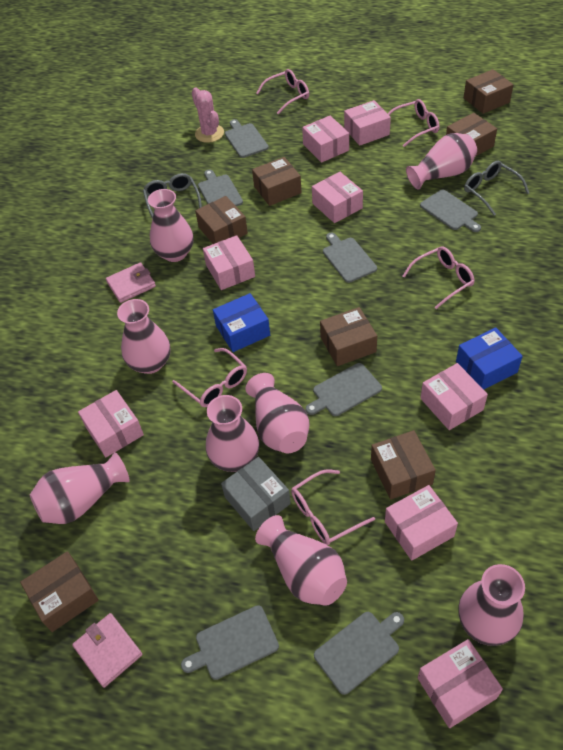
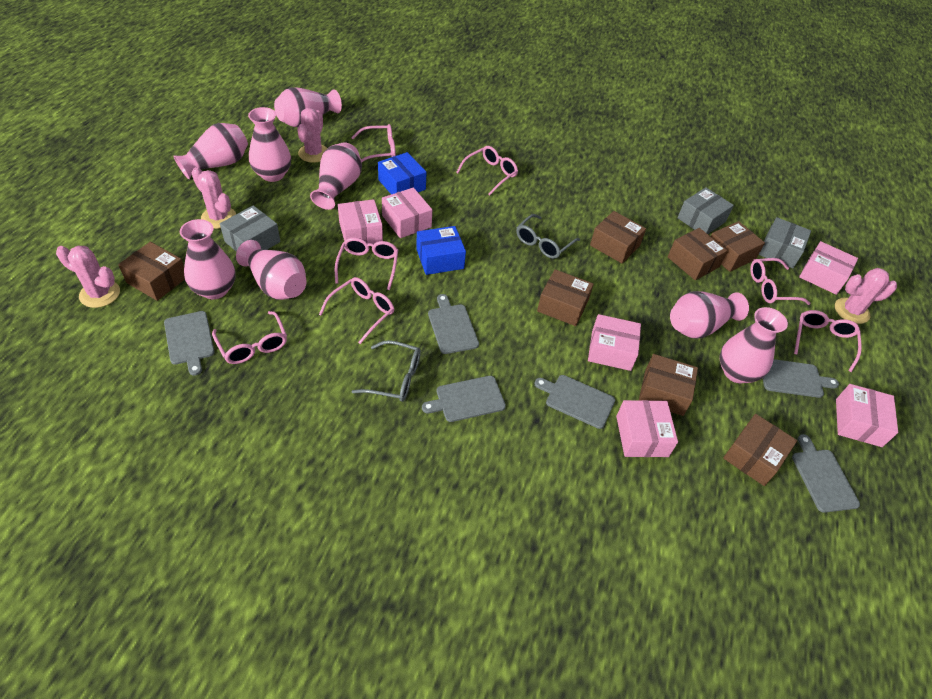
grey box: 1 -> 3
grey cutting board: 7 -> 6
pink box: 8 -> 6
pink cactus: 1 -> 4
pink glasses: 5 -> 7
pink wallet: 2 -> 0

